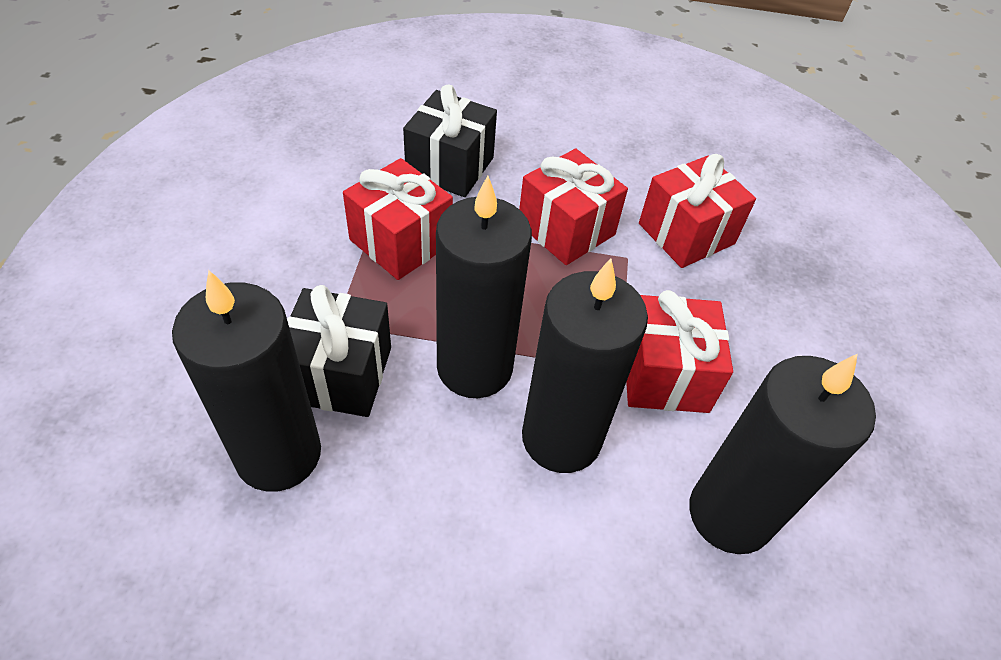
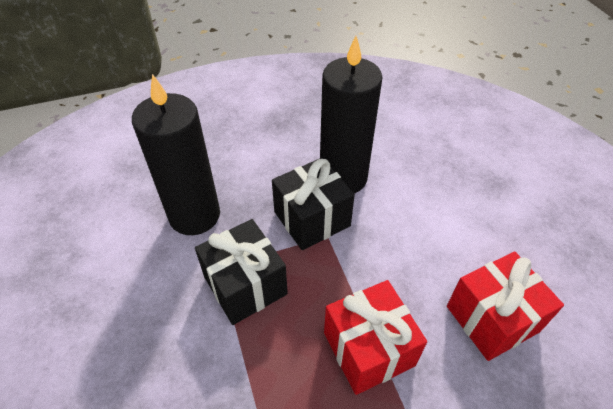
black candle: 4 -> 2
red gift: 4 -> 2

